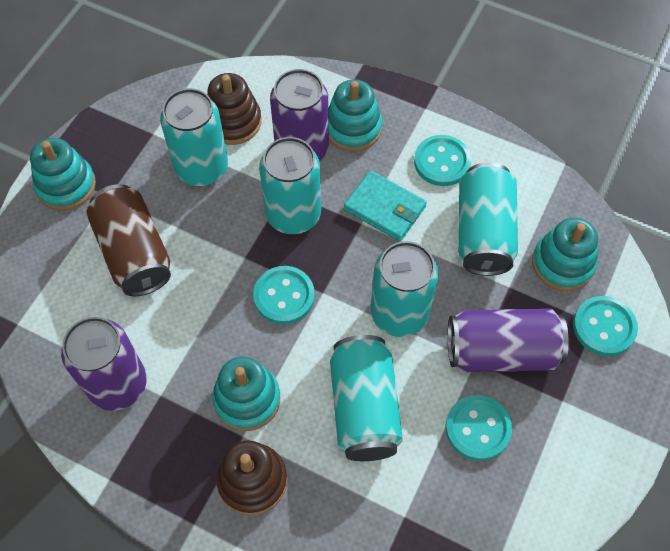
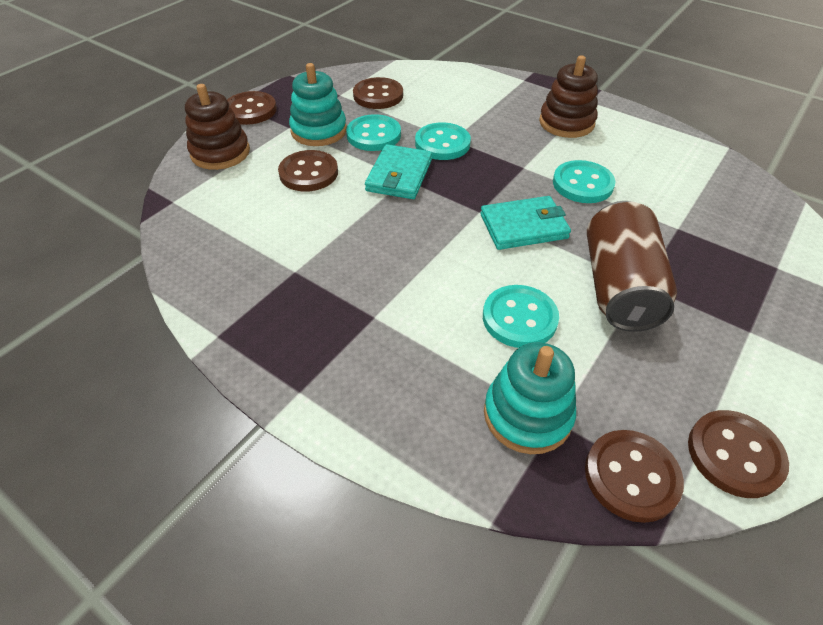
brown button: 0 -> 5
purple can: 3 -> 0
turquoise can: 5 -> 0
turquoise stacking toy: 4 -> 2
turquoise wallet: 1 -> 2

